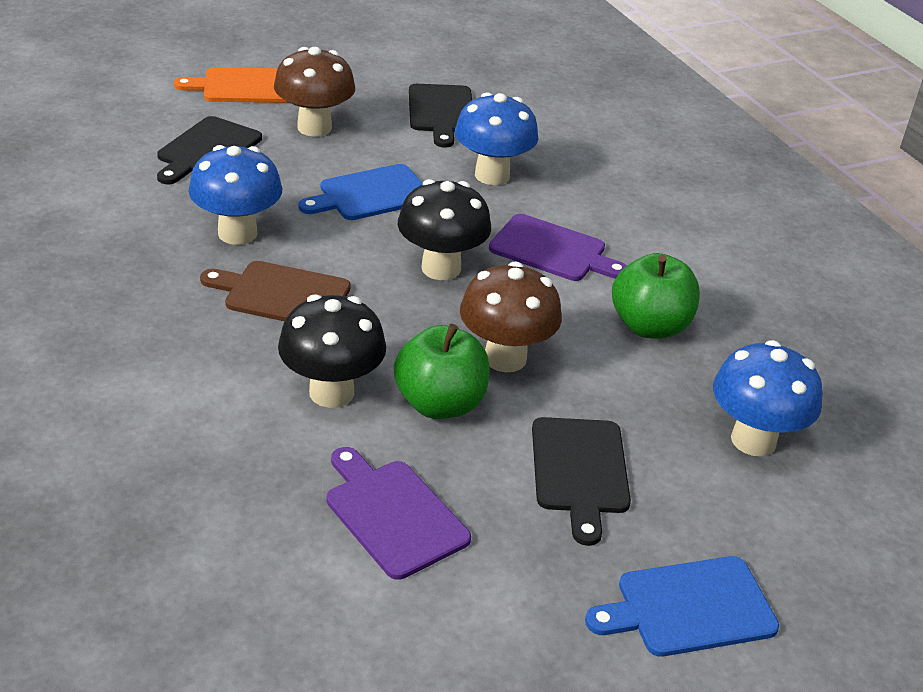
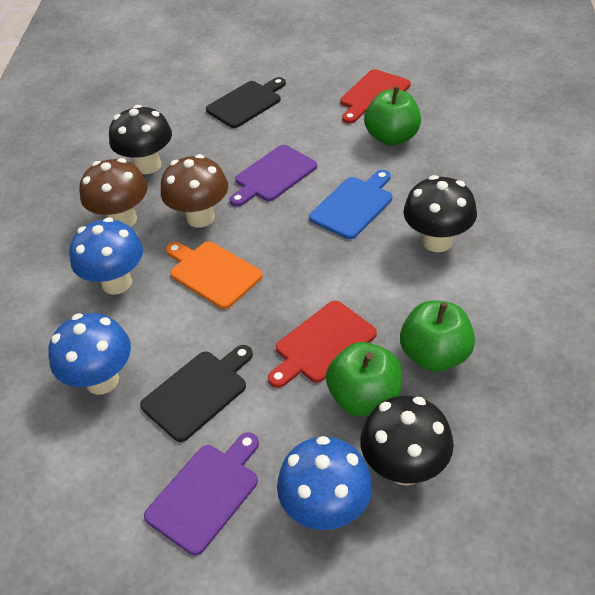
black cutting board: 3 -> 2
black mushroom: 2 -> 3
blue cutting board: 2 -> 1
brown cutting board: 1 -> 0
green apple: 2 -> 3
red cutting board: 0 -> 2

